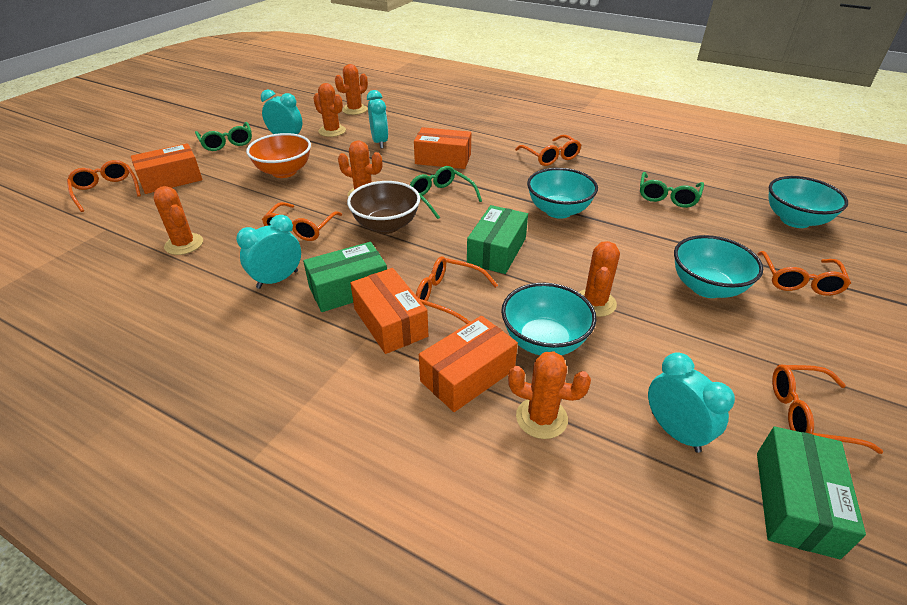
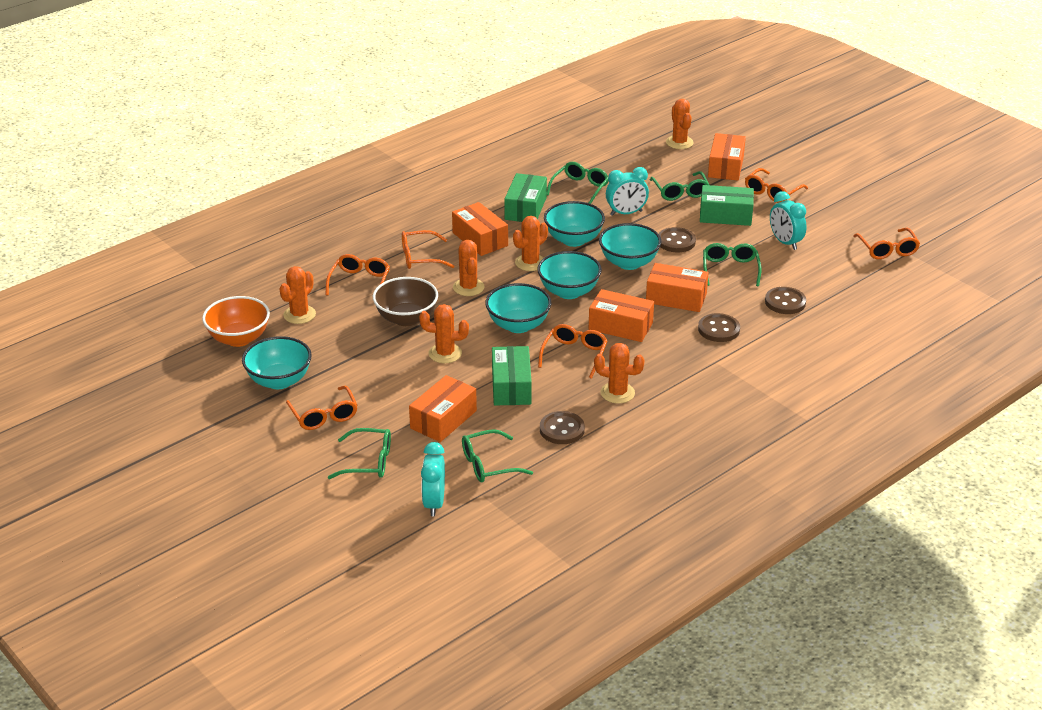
brown button: 0 -> 4
green glasses: 3 -> 5
orange box: 4 -> 5
turquoise bowl: 4 -> 5
turquoise clock: 4 -> 3

